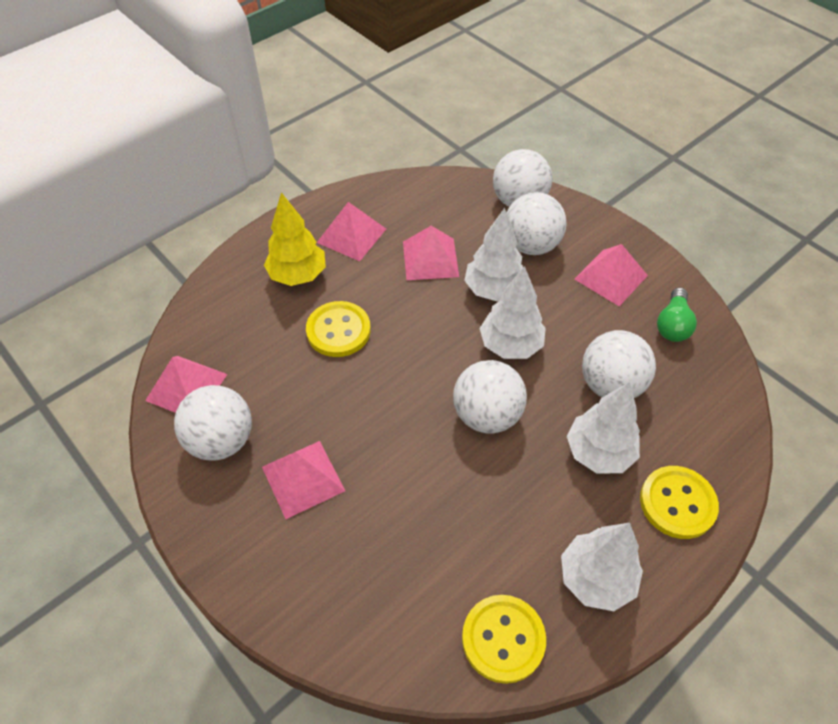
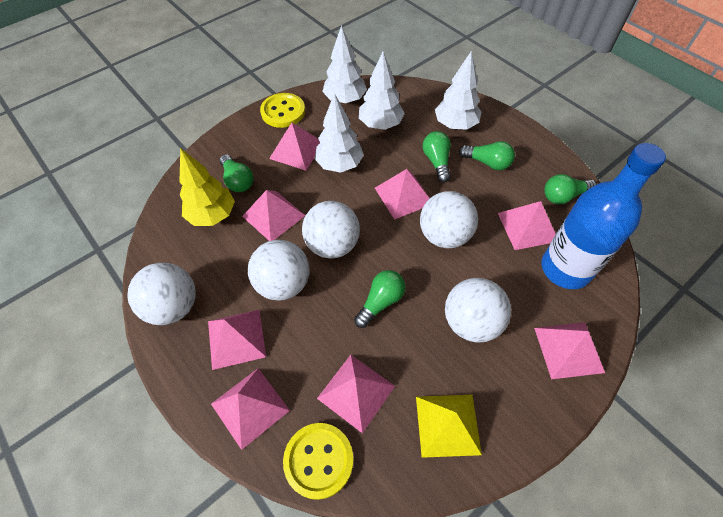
blue bottle: 0 -> 1
green light bulb: 1 -> 5
pink pyramid: 5 -> 8
yellow button: 3 -> 2
yellow pyramid: 0 -> 1

